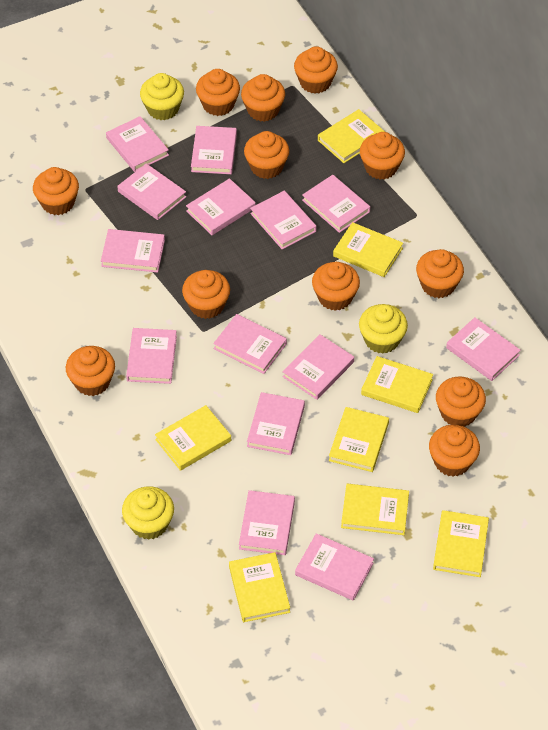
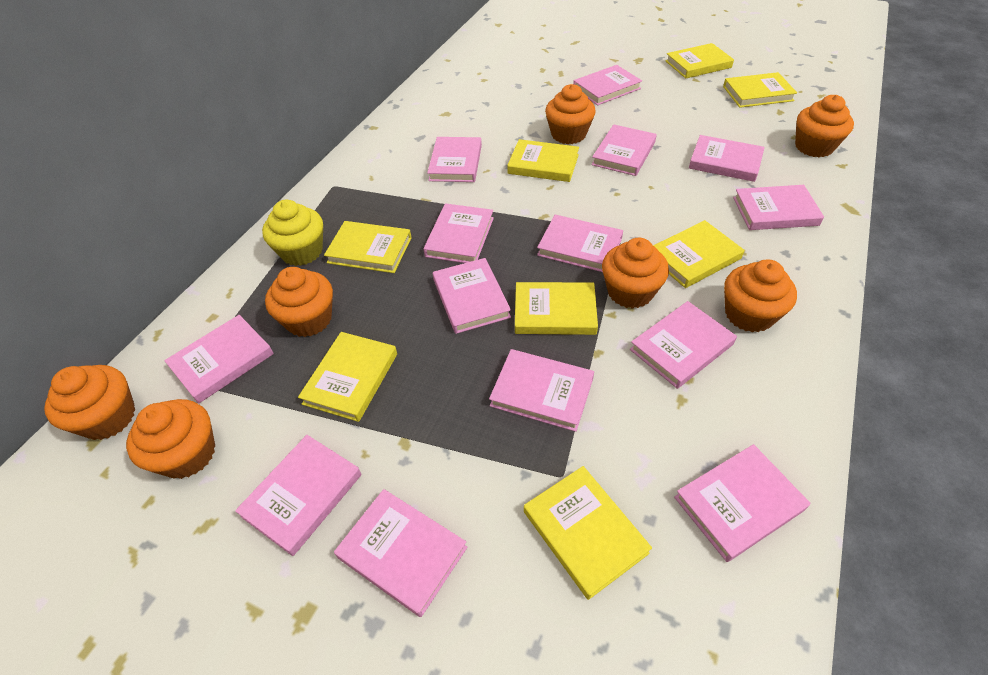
orange cupcake: 12 -> 7
yellow cupcake: 3 -> 1

